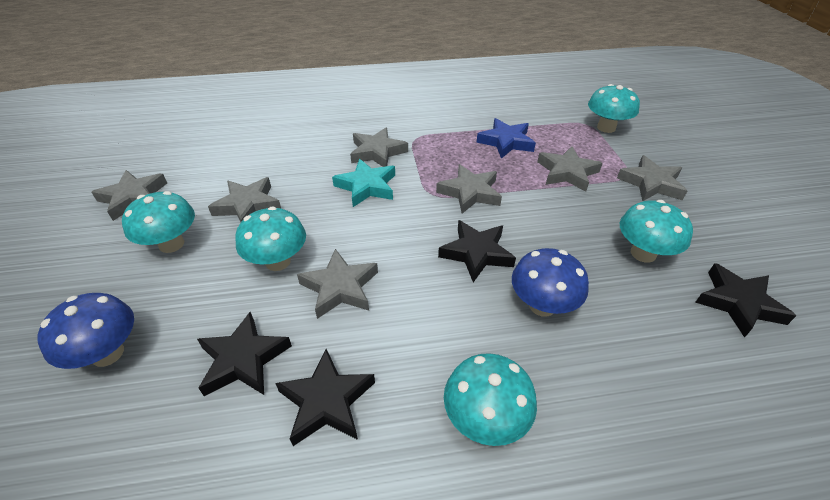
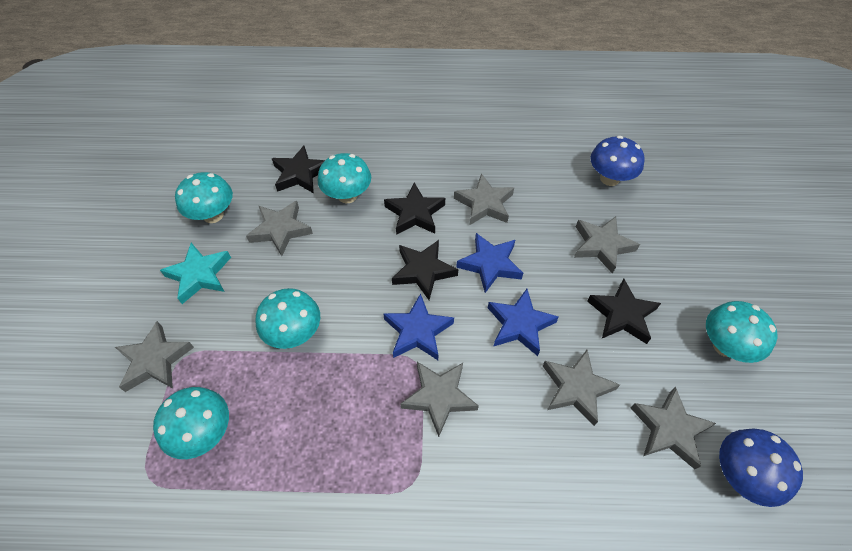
blue star: 1 -> 3

